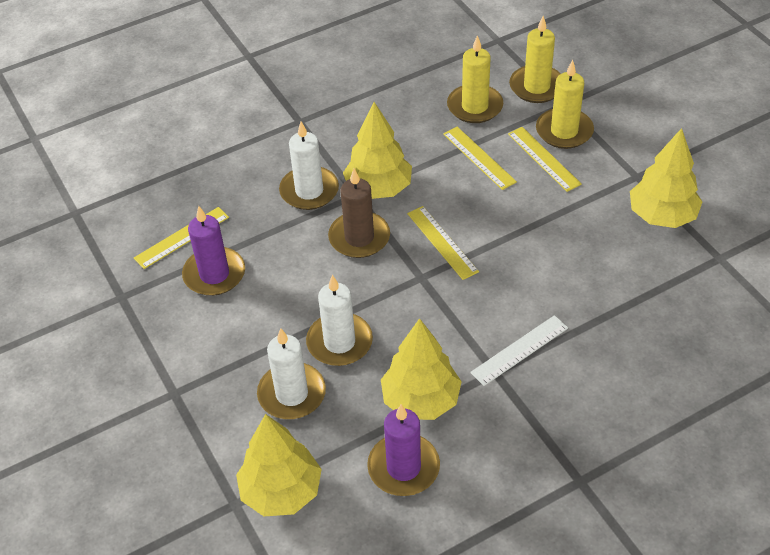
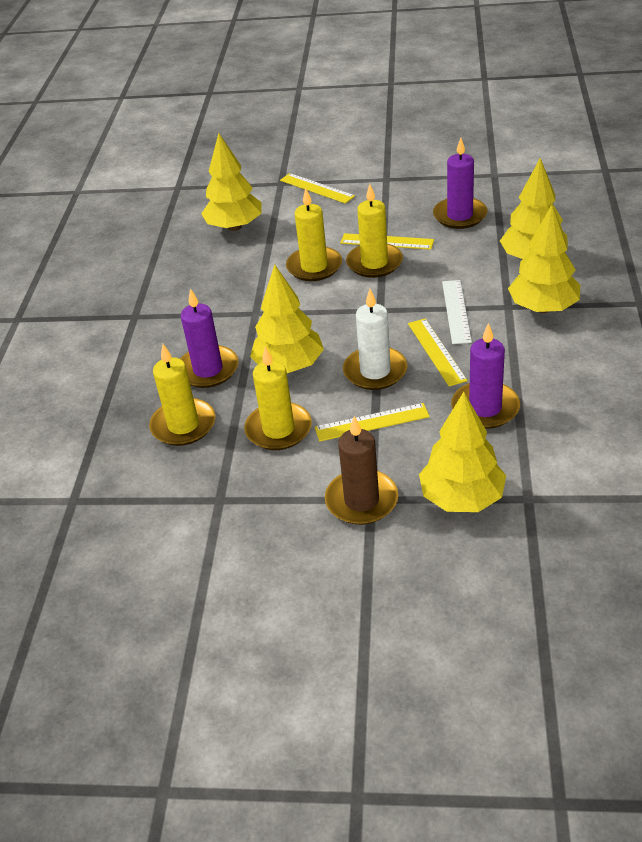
purple candle: 2 -> 3
white candle: 3 -> 1
yellow candle: 3 -> 4
yellow tree: 4 -> 5

